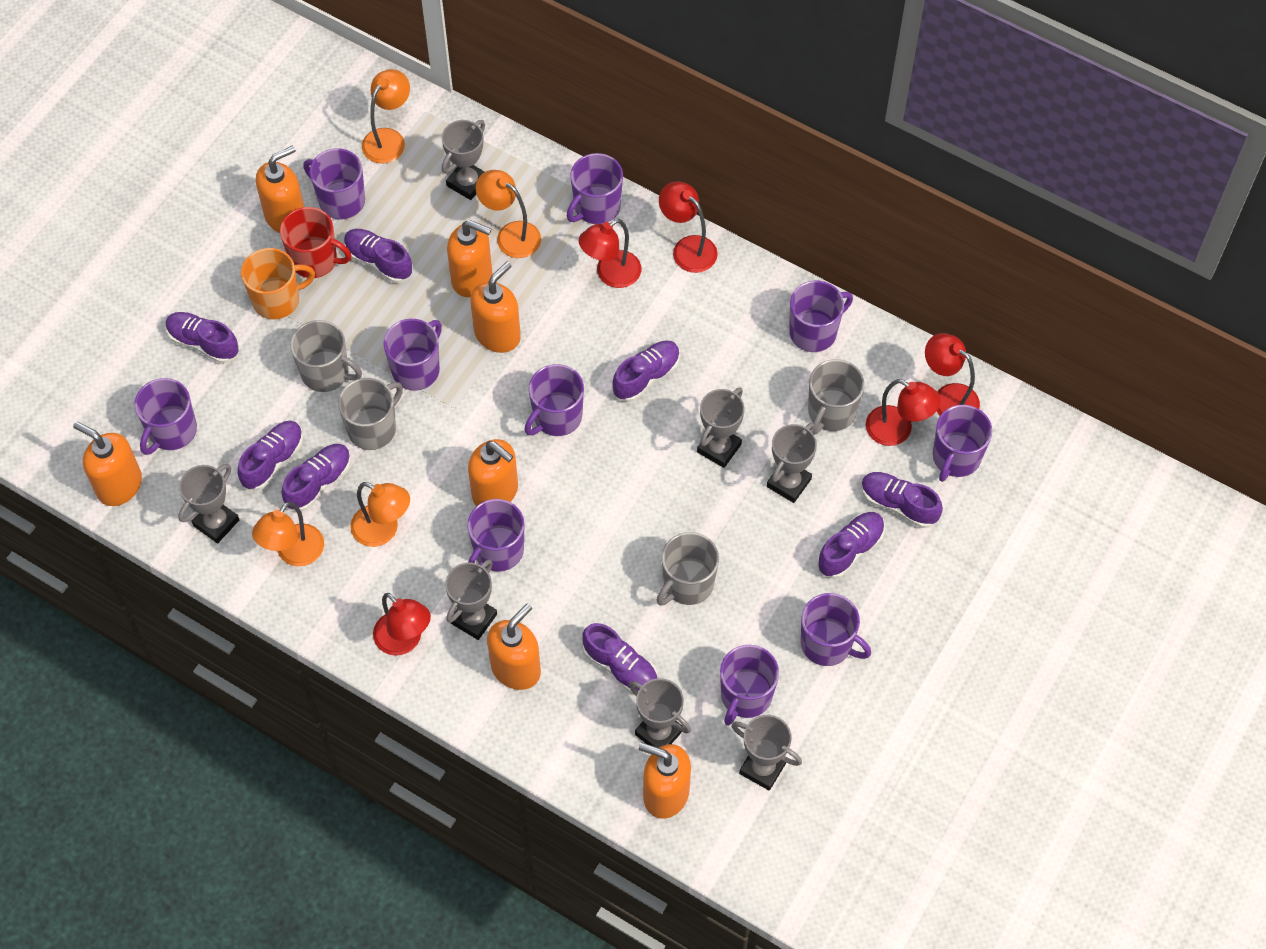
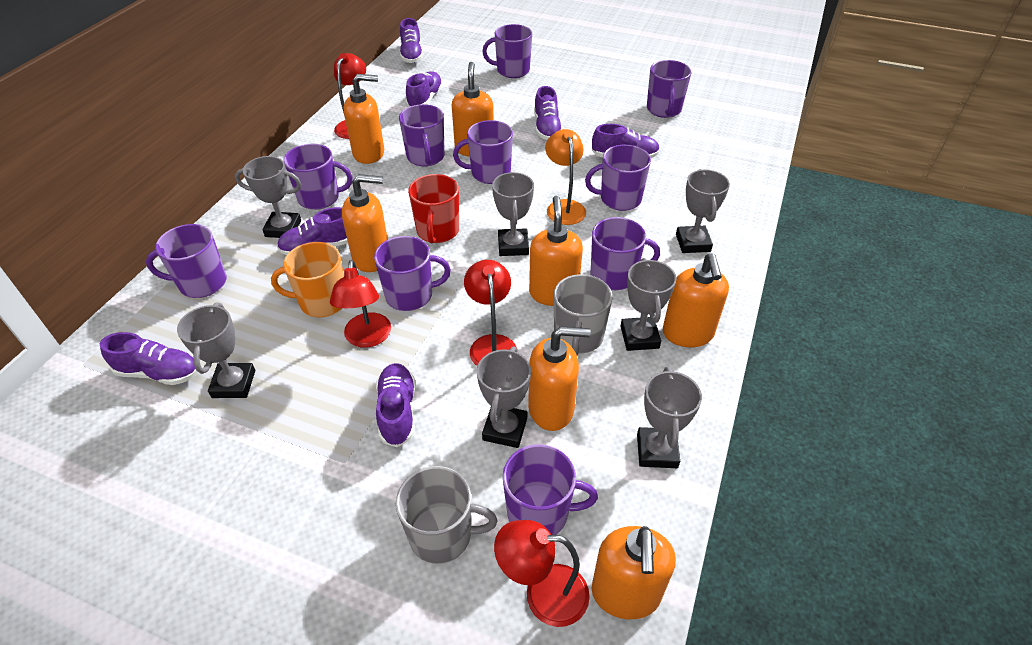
grey mug: 4 -> 2
orange lamp: 4 -> 1
purple shoe: 8 -> 7
red lamp: 5 -> 4

